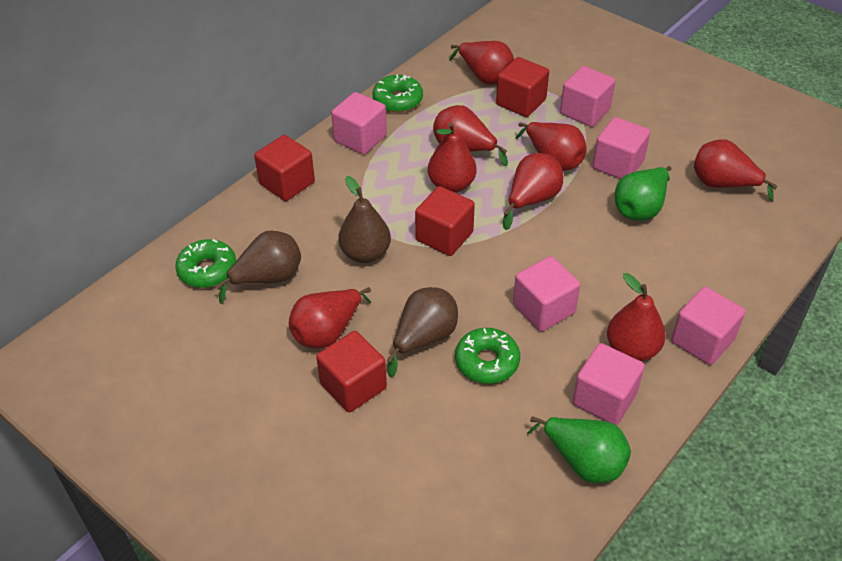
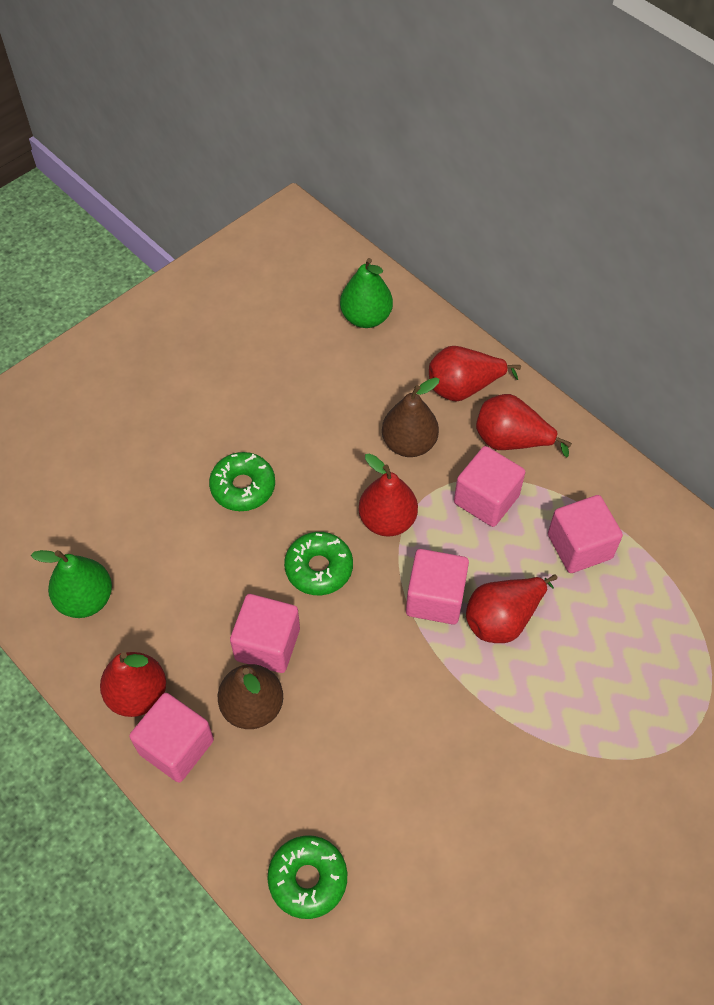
brown pear: 3 -> 2
pink cube: 6 -> 5
red cube: 4 -> 0
red pear: 8 -> 5

